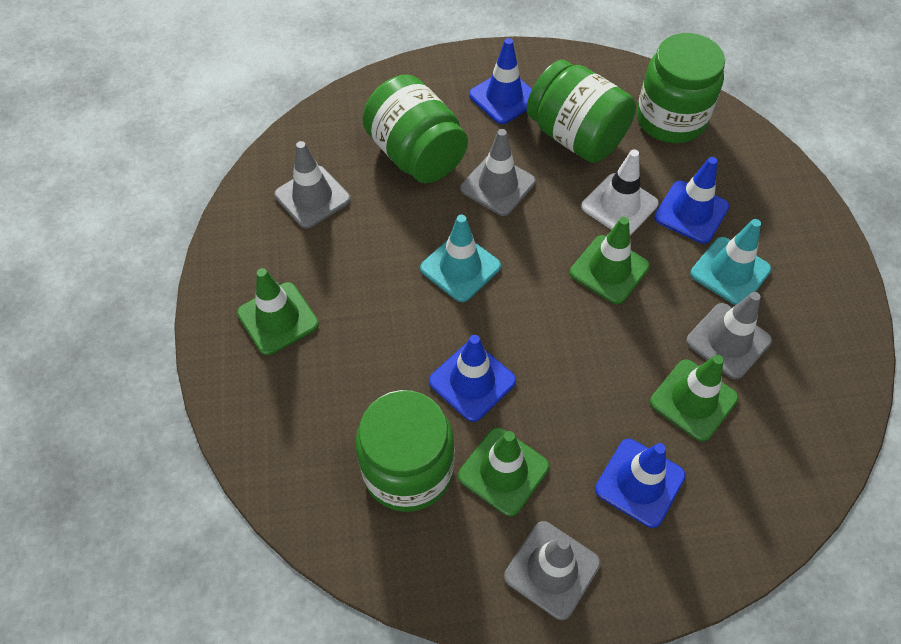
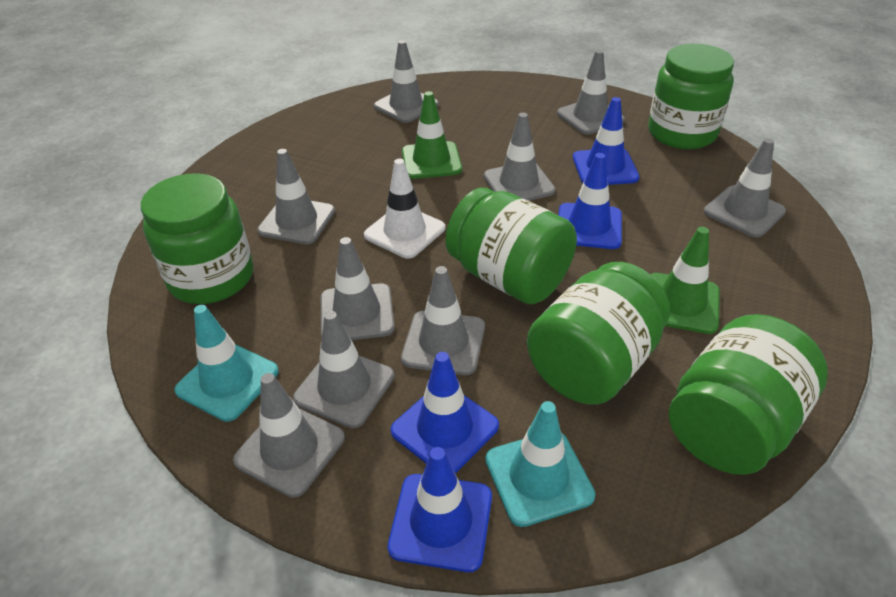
green jar: 4 -> 5
green traffic cone: 4 -> 2
grey traffic cone: 4 -> 9

